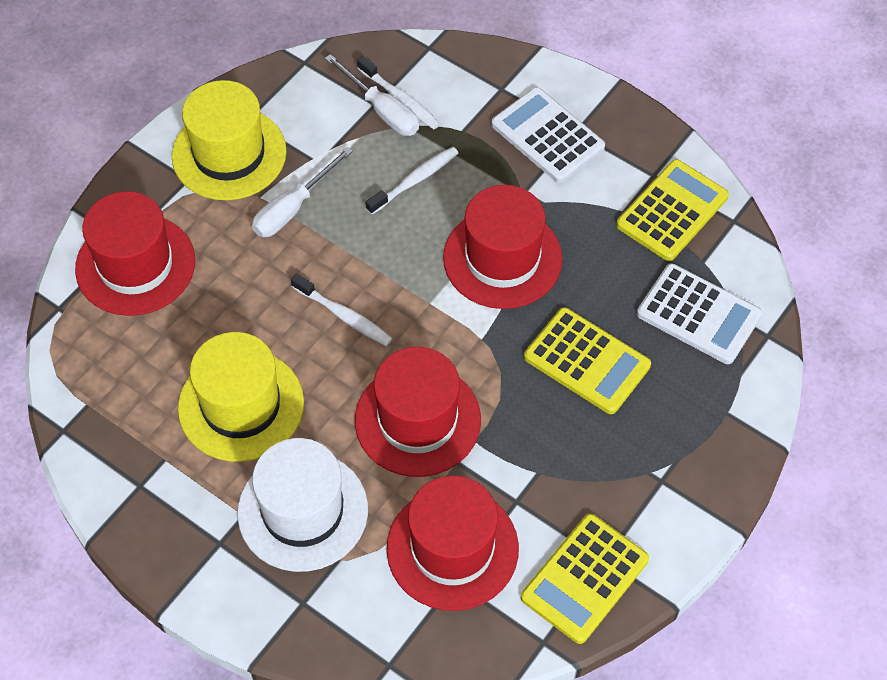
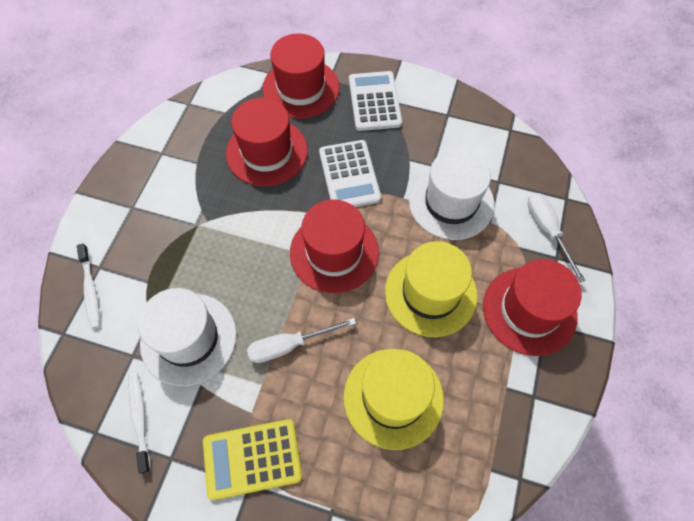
white hat: 1 -> 2
white toothbrush: 3 -> 2
yellow calculator: 3 -> 1

